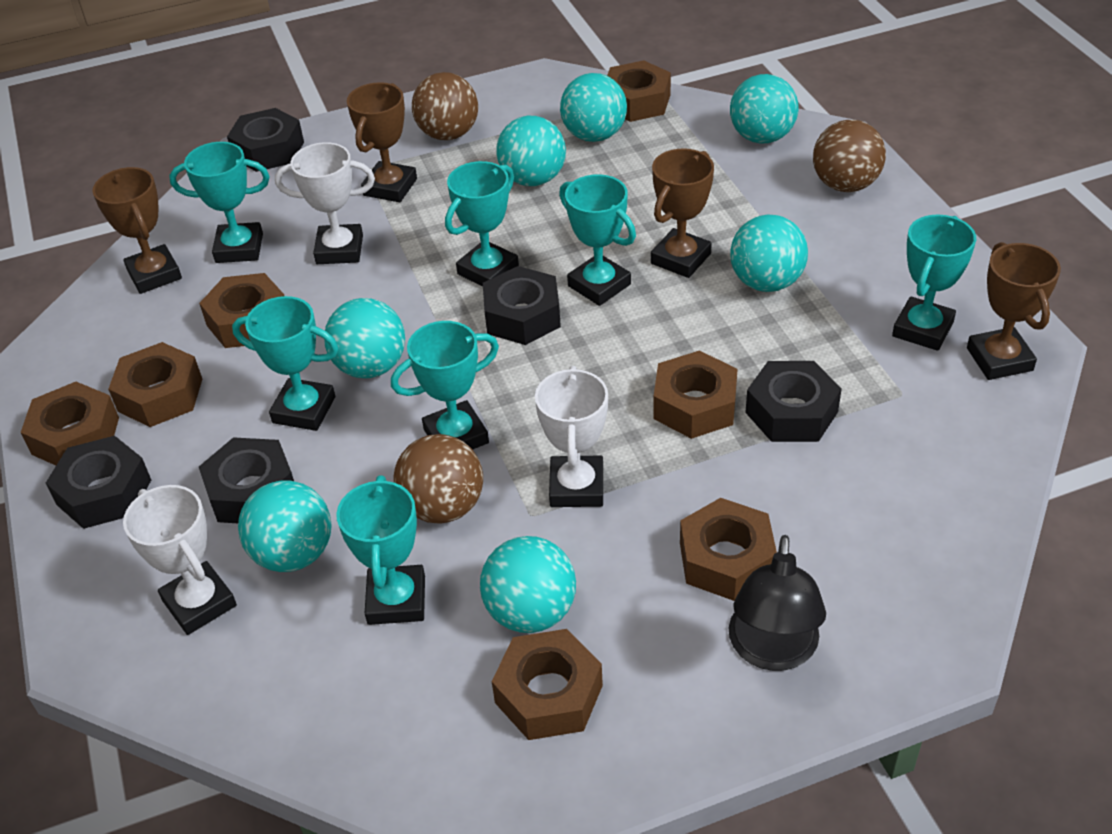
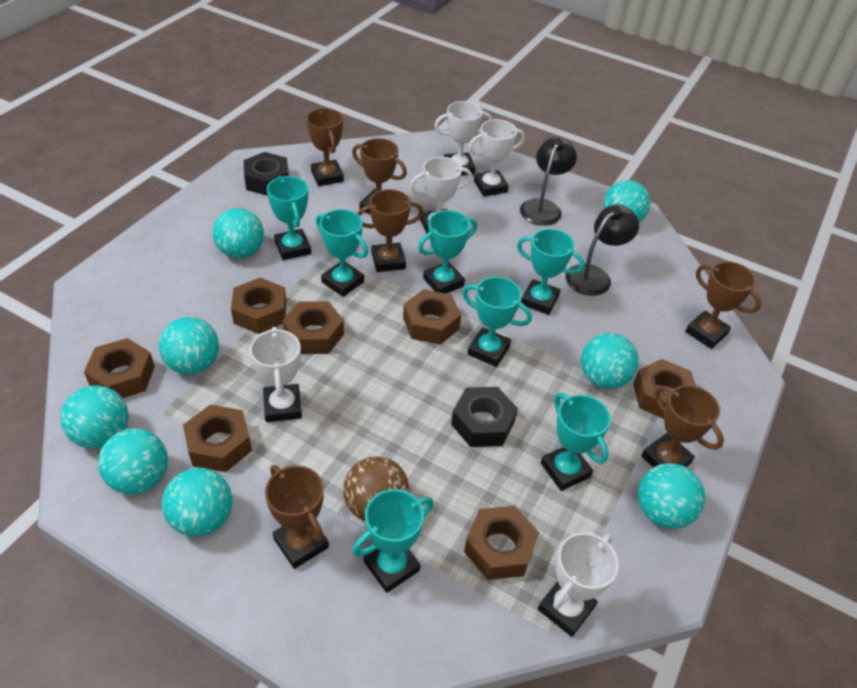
black lamp: 1 -> 2
black nut: 5 -> 2
brown ball: 3 -> 1
brown trophy: 4 -> 6
turquoise ball: 7 -> 8
white trophy: 3 -> 5

